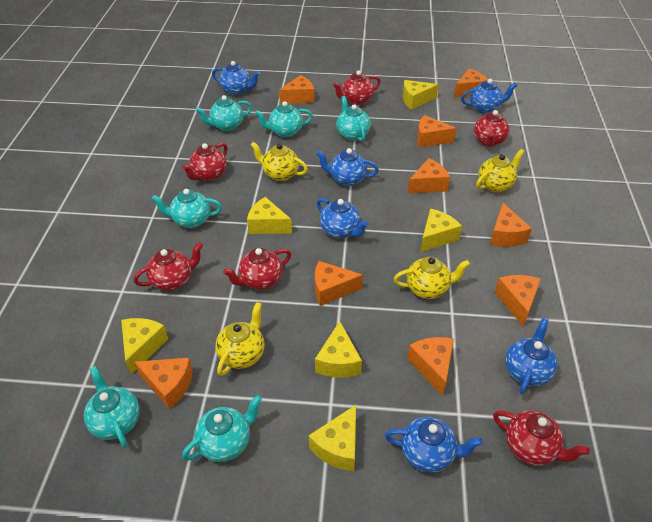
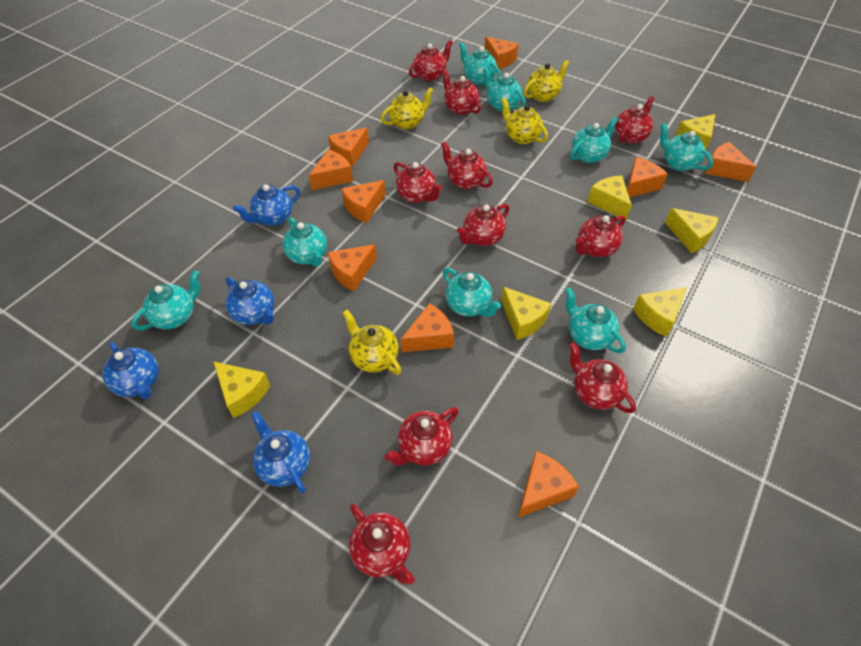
blue teapot: 6 -> 4
red teapot: 6 -> 10
turquoise teapot: 6 -> 8

